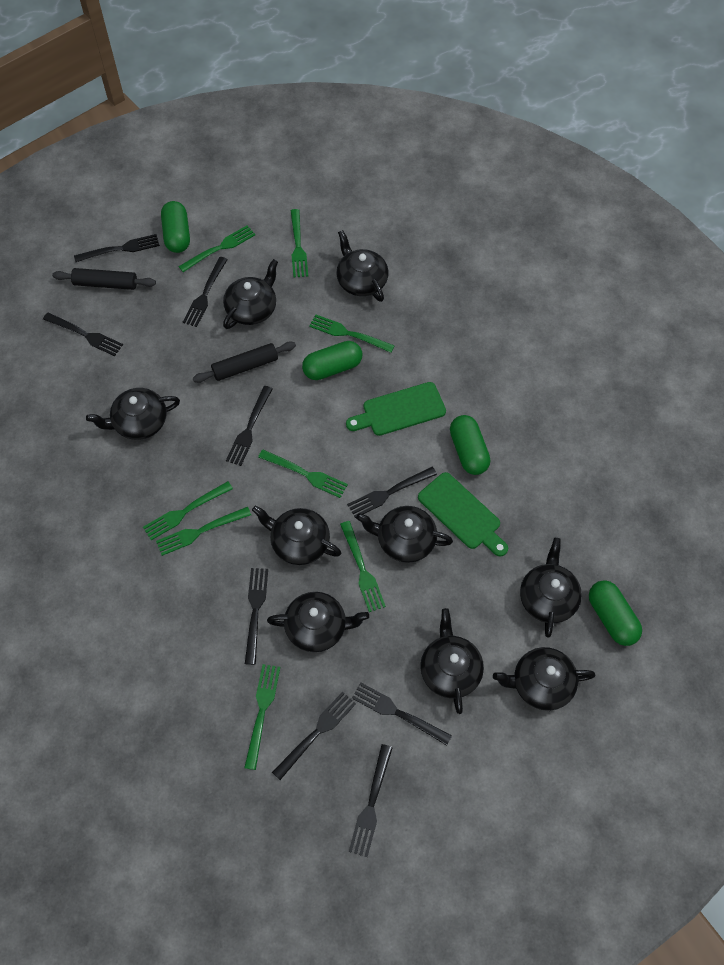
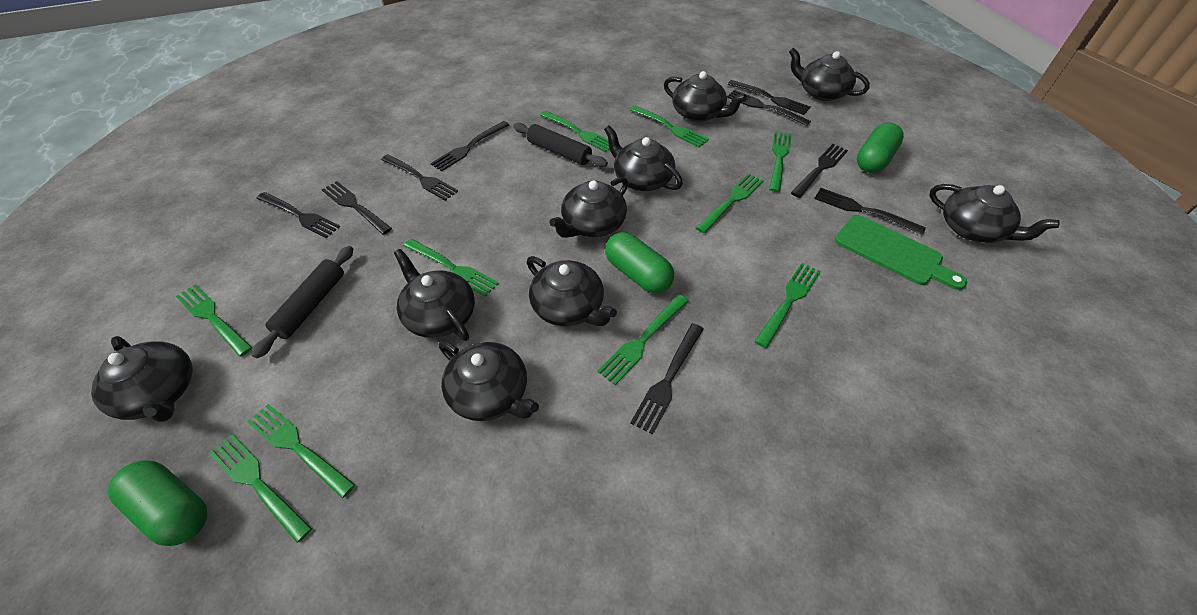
green capsule: 4 -> 3
green cutting board: 2 -> 1
green fork: 8 -> 10

